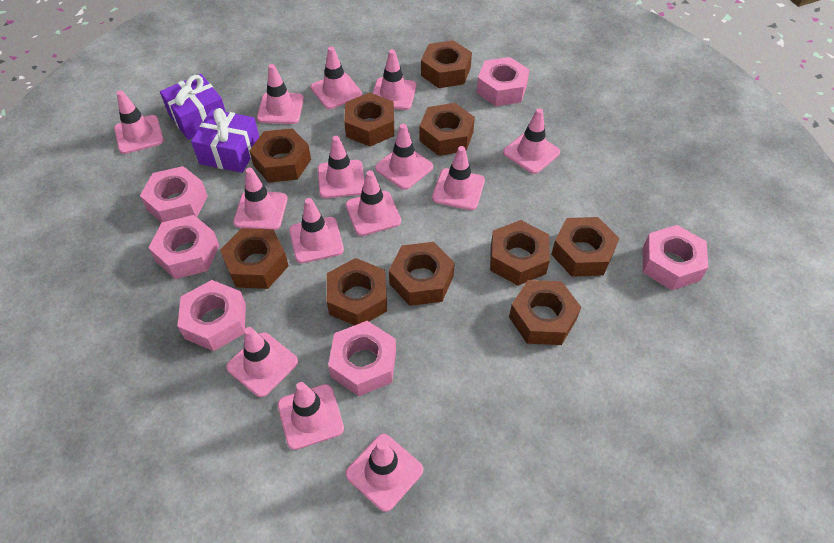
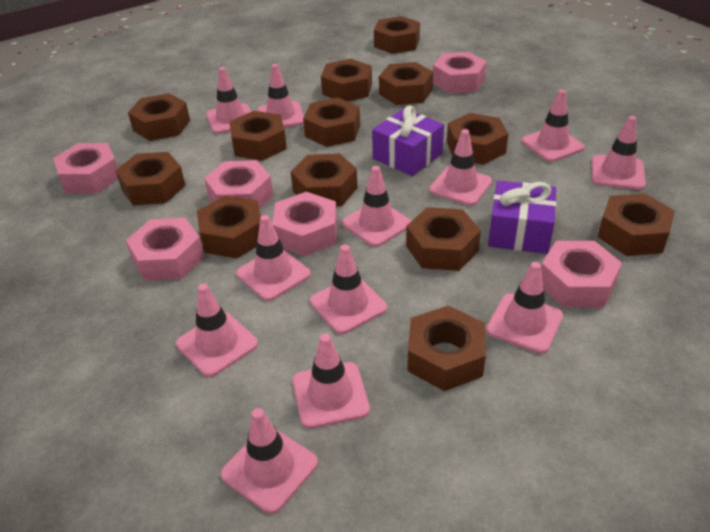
brown nut: 10 -> 13
pink traffic cone: 14 -> 12

